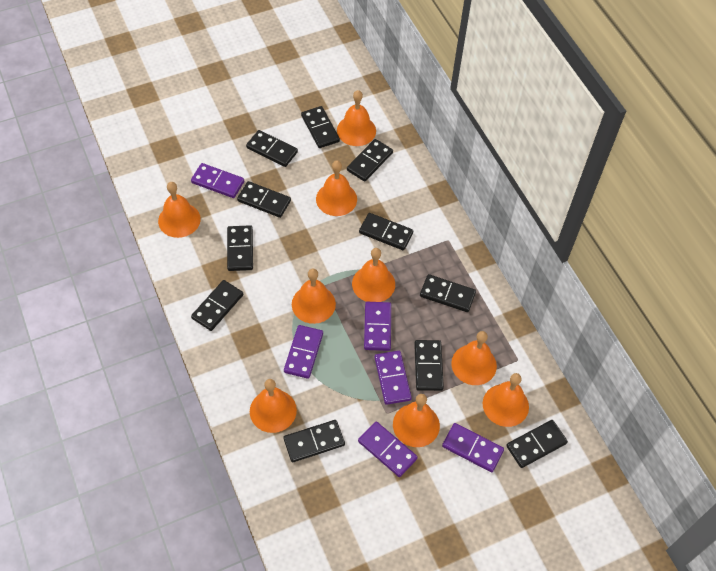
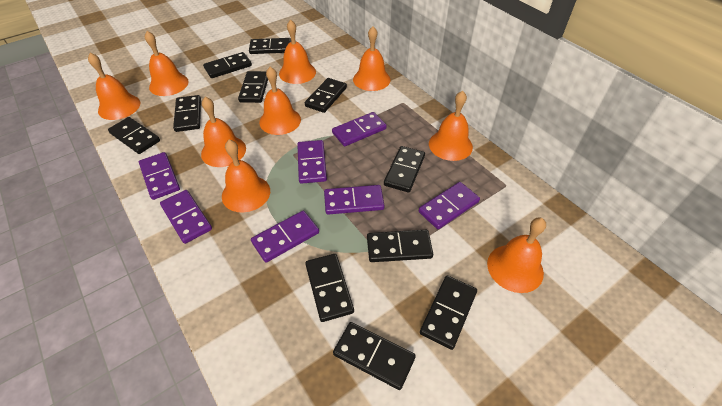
purple domino: 6 -> 7

